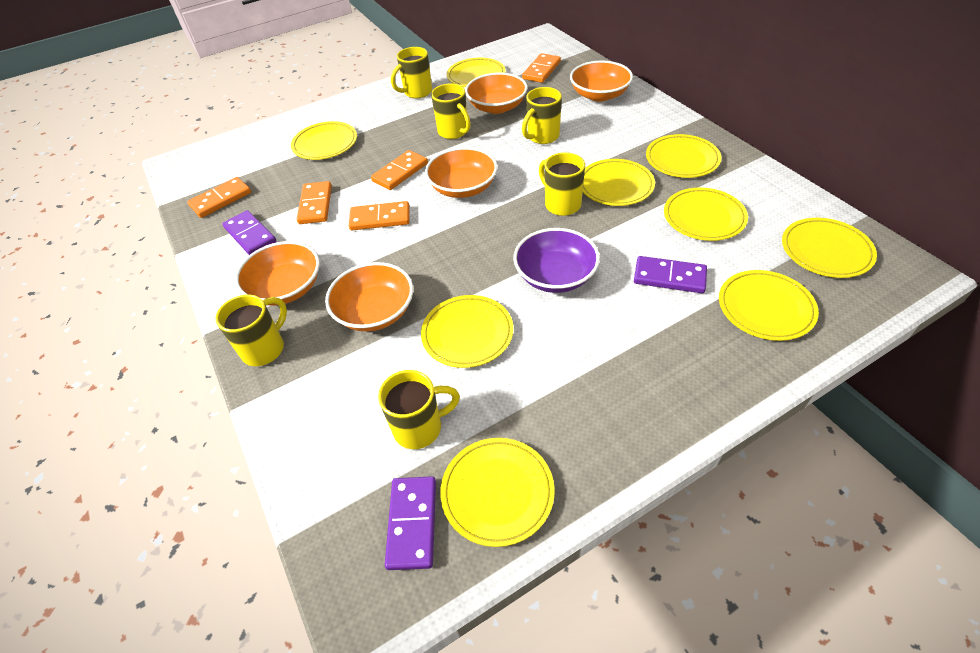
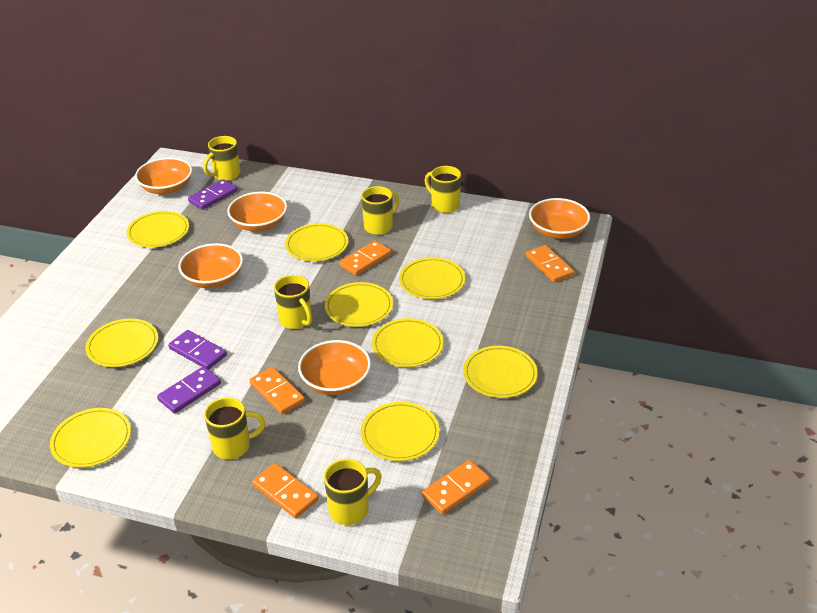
purple bowl: 1 -> 0

